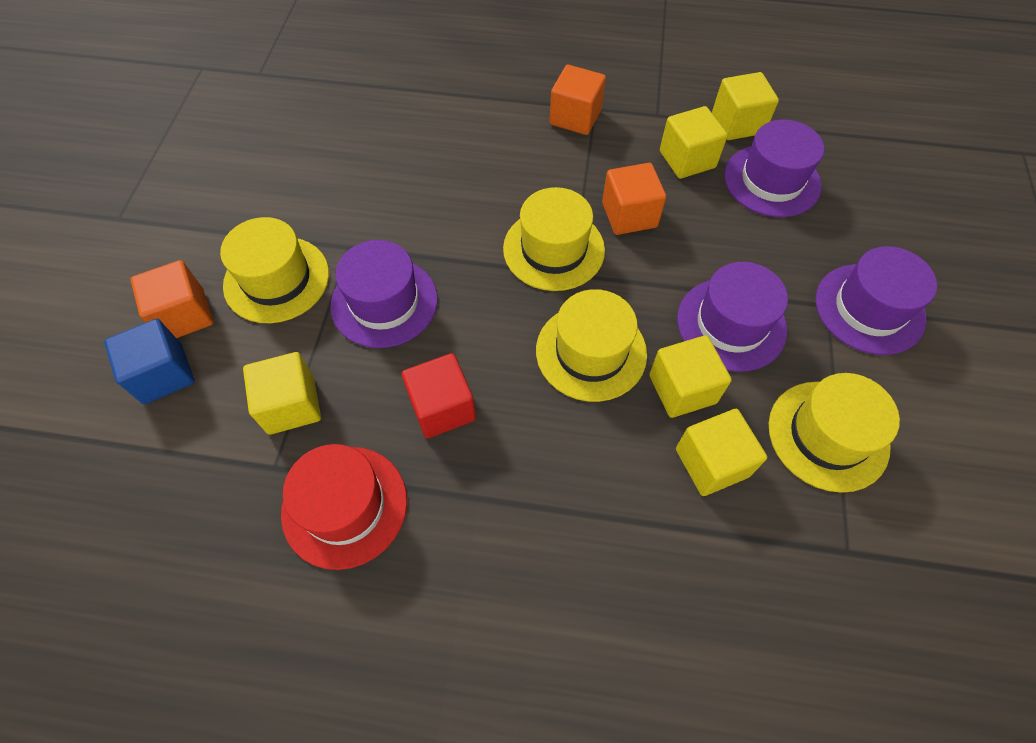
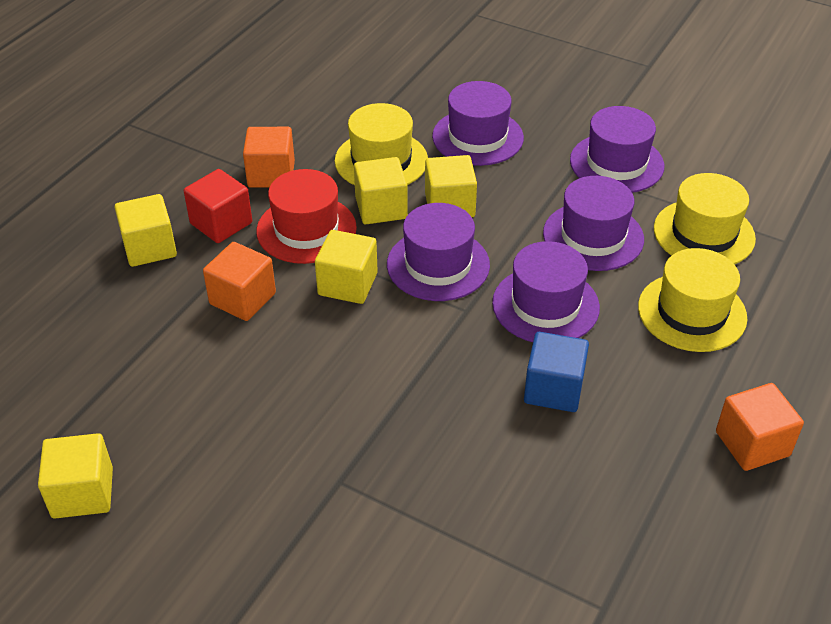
purple hat: 4 -> 5
yellow hat: 4 -> 3

